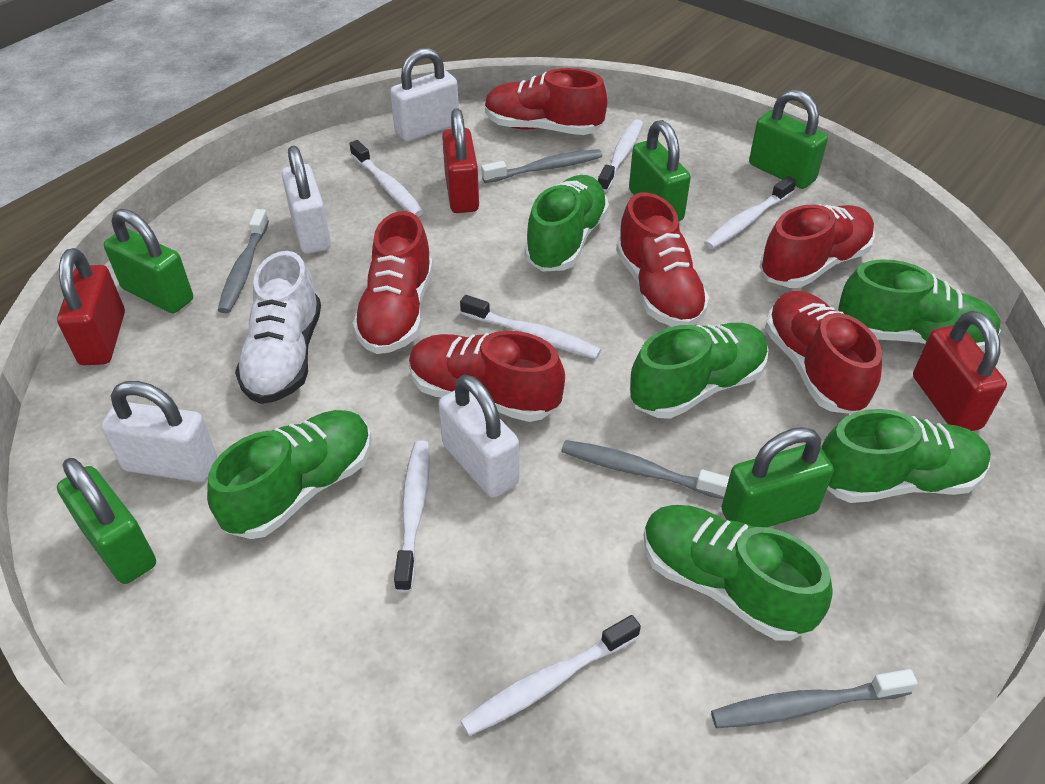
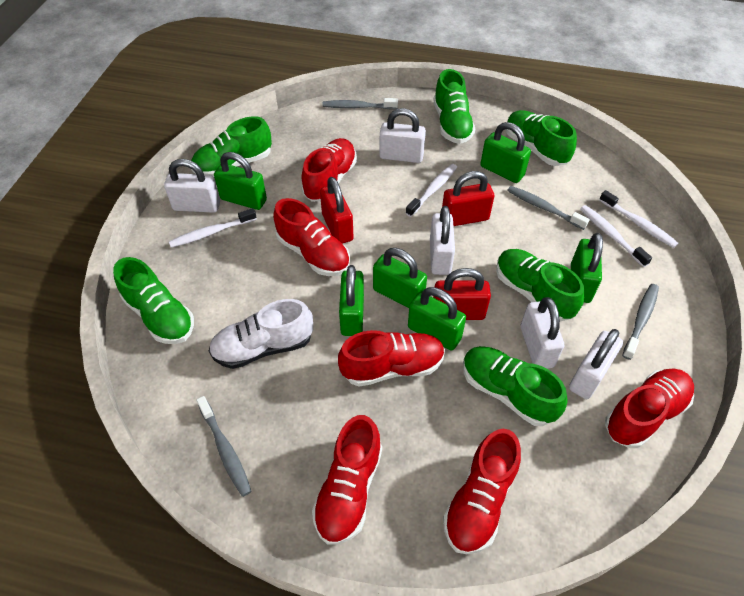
green padlock: 5 -> 6
white padlock: 4 -> 5
white toothbrush: 6 -> 4

